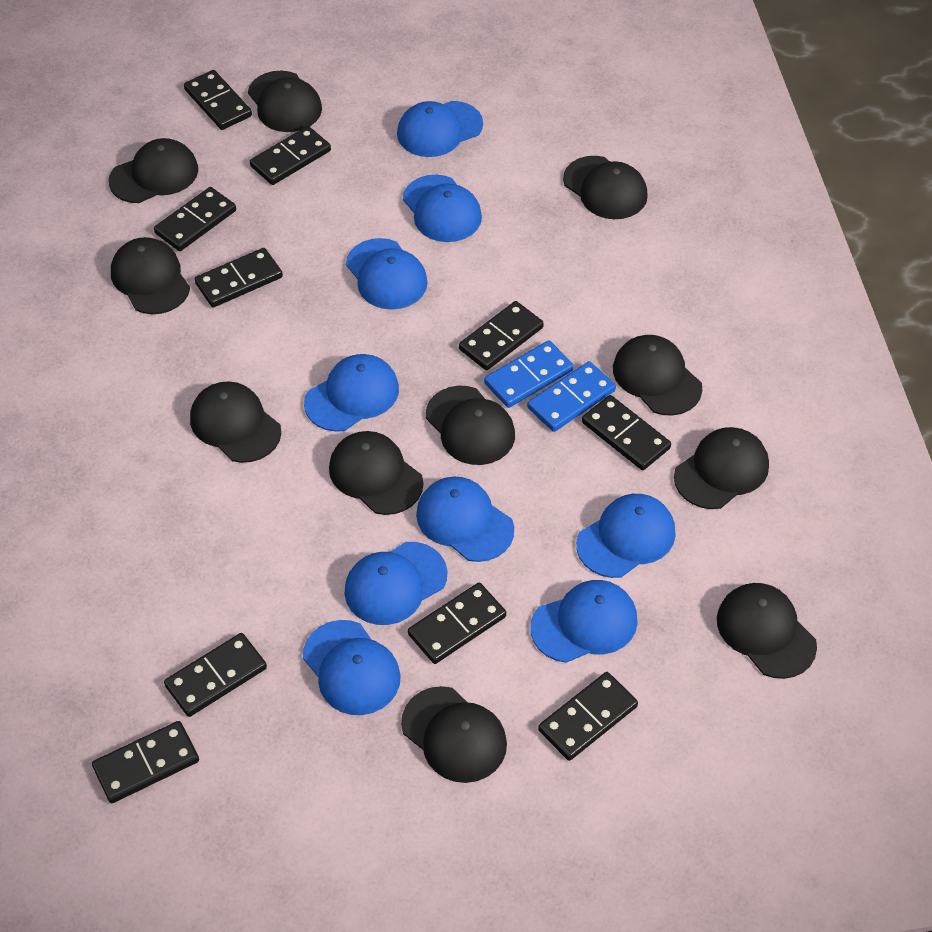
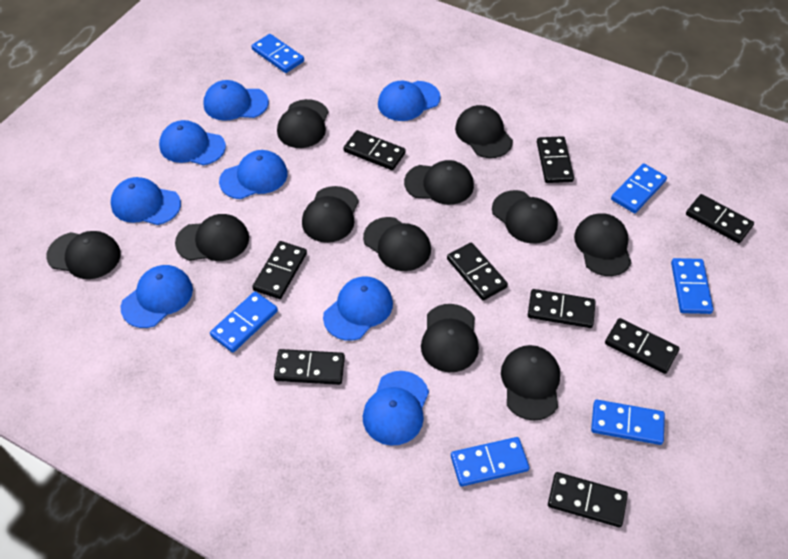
black domino: 10 -> 9
blue cap: 9 -> 8
blue domino: 2 -> 6

